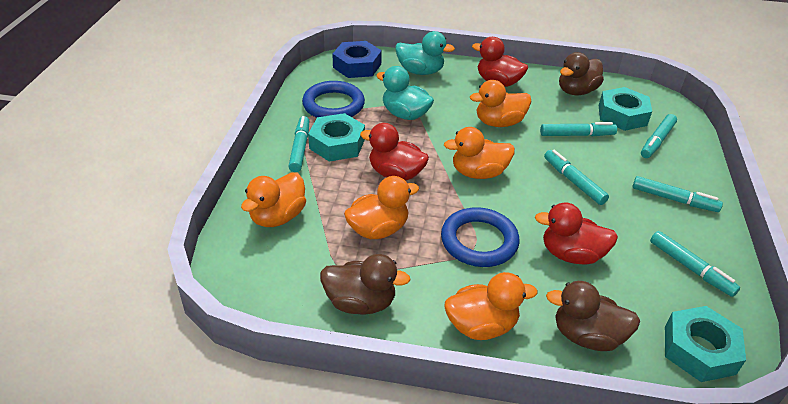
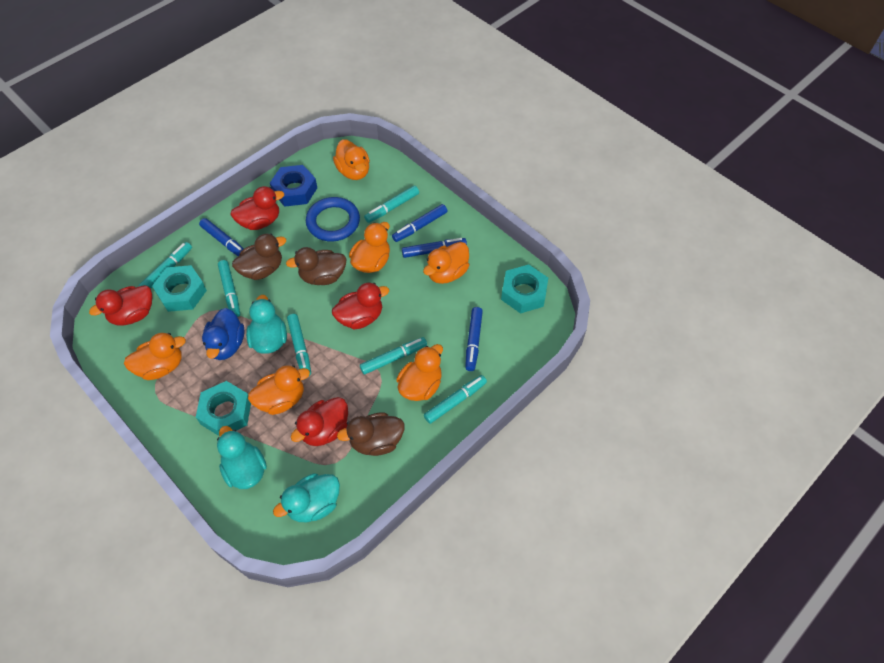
blue duck: 0 -> 1
blue marker: 0 -> 4
blue ring: 2 -> 1
orange duck: 5 -> 6
red duck: 3 -> 4
turquoise duck: 2 -> 3

